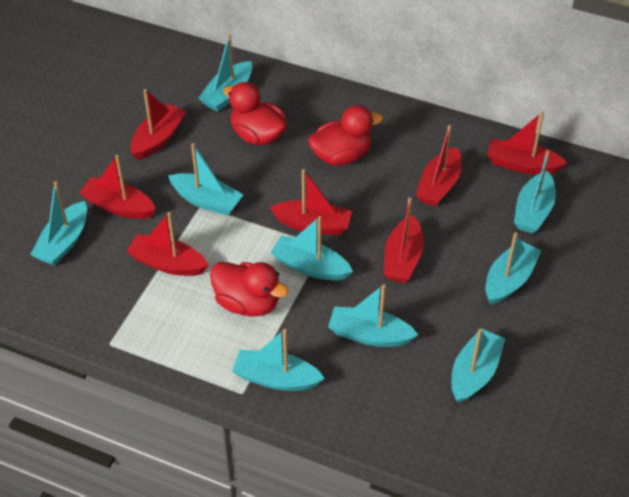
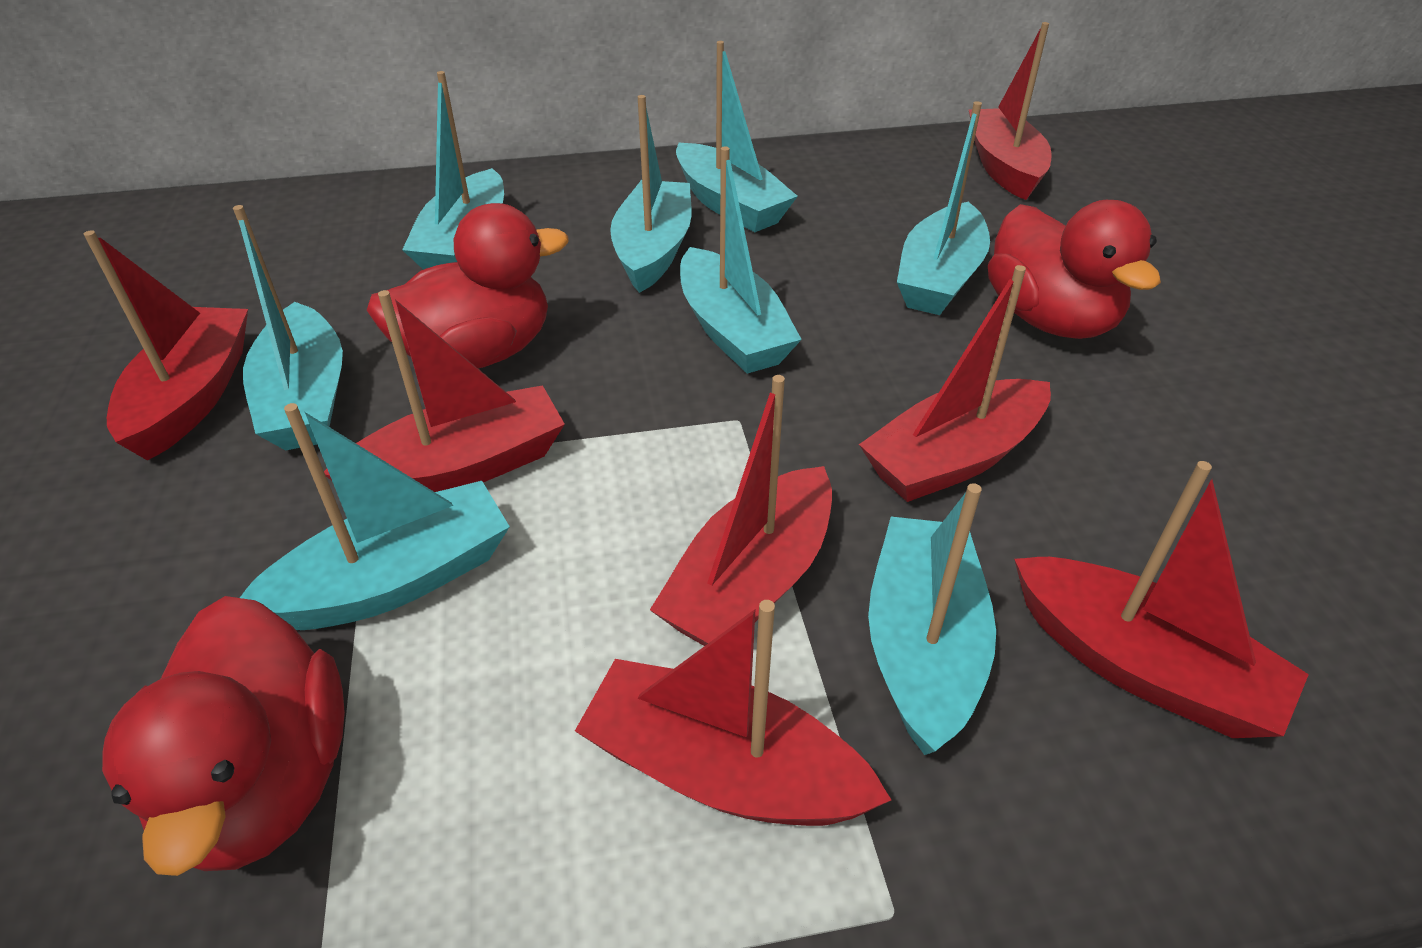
turquoise boat: 9 -> 8

